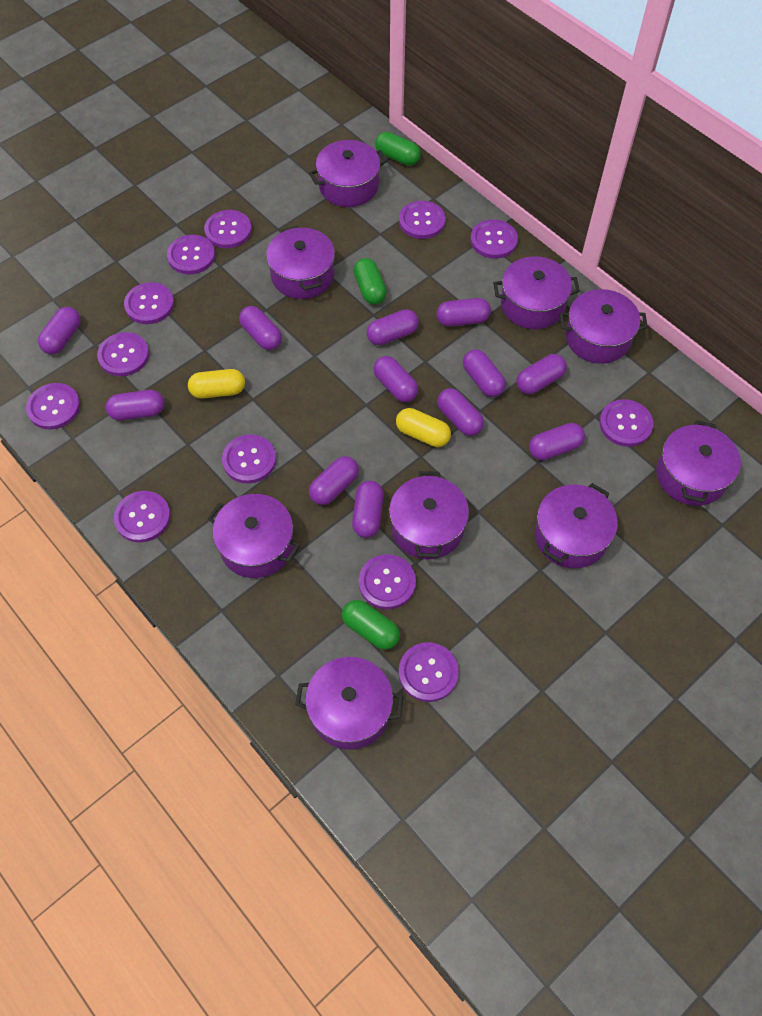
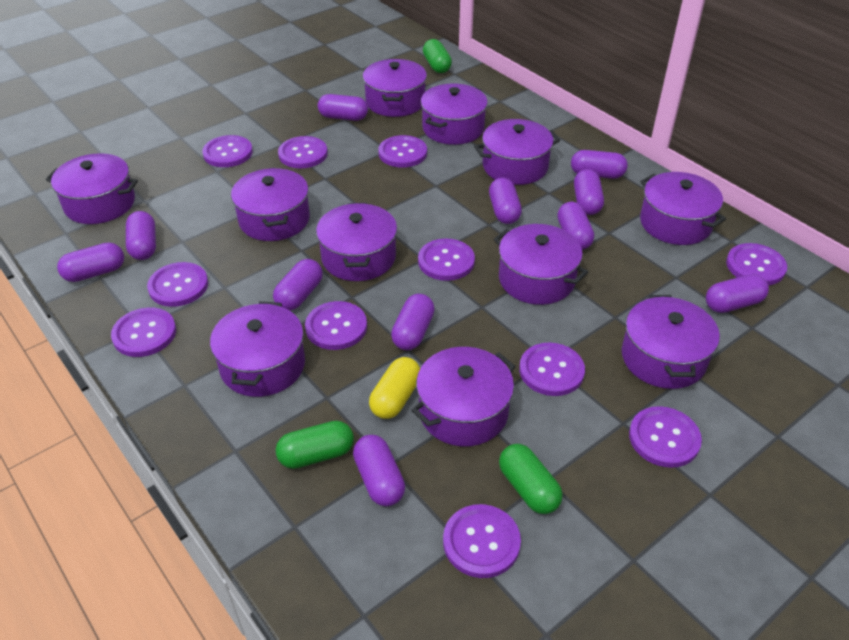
purple button: 12 -> 11
purple capsule: 12 -> 11
purple pot: 9 -> 11
yellow capsule: 2 -> 1

